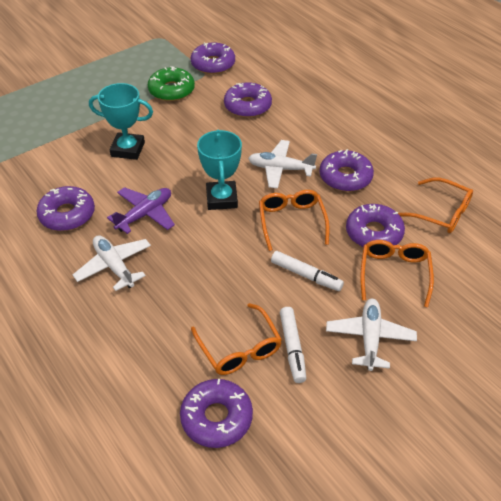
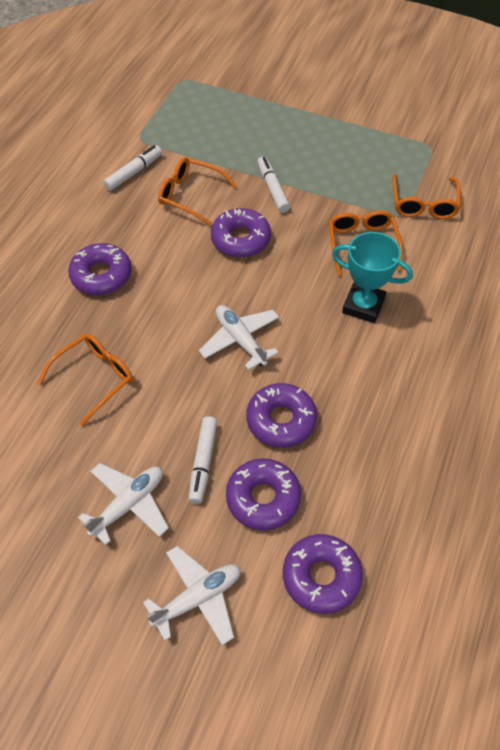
green donut: 1 -> 0
purple donut: 6 -> 5
purple plane: 1 -> 0
turquoise trophy: 2 -> 1
white marker: 2 -> 3

